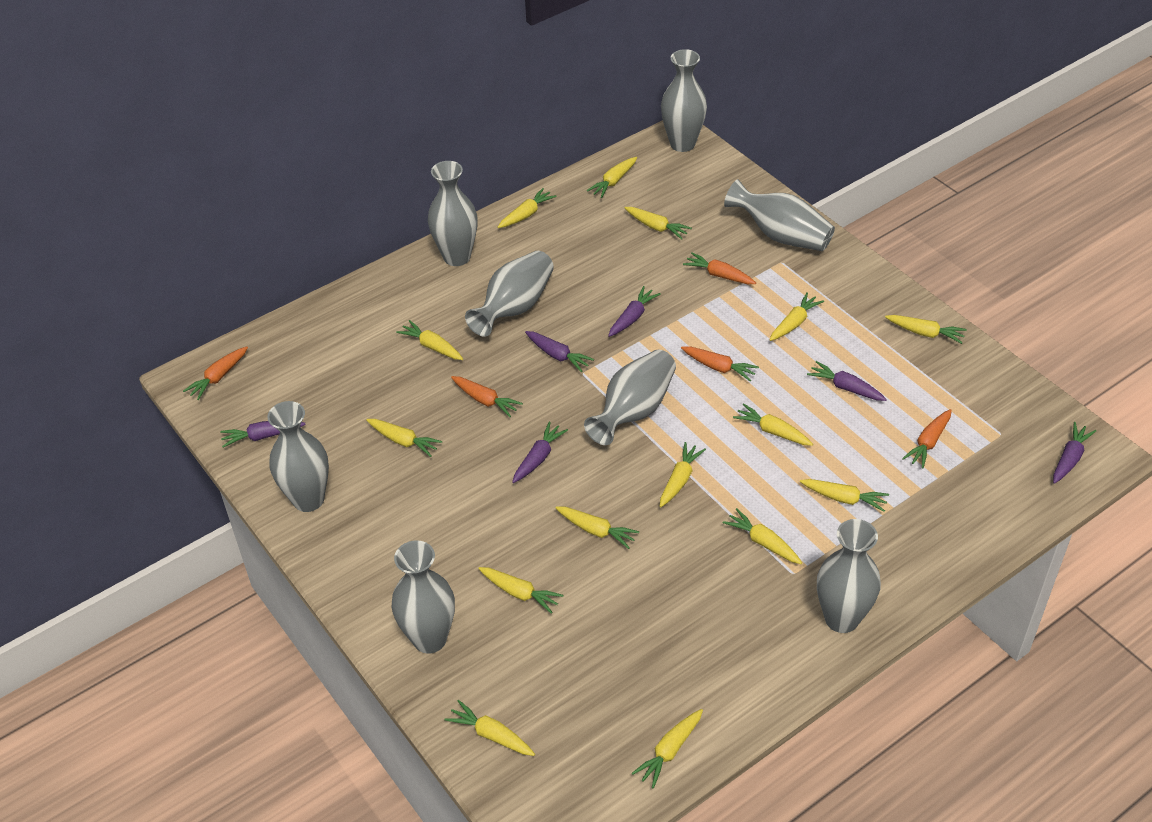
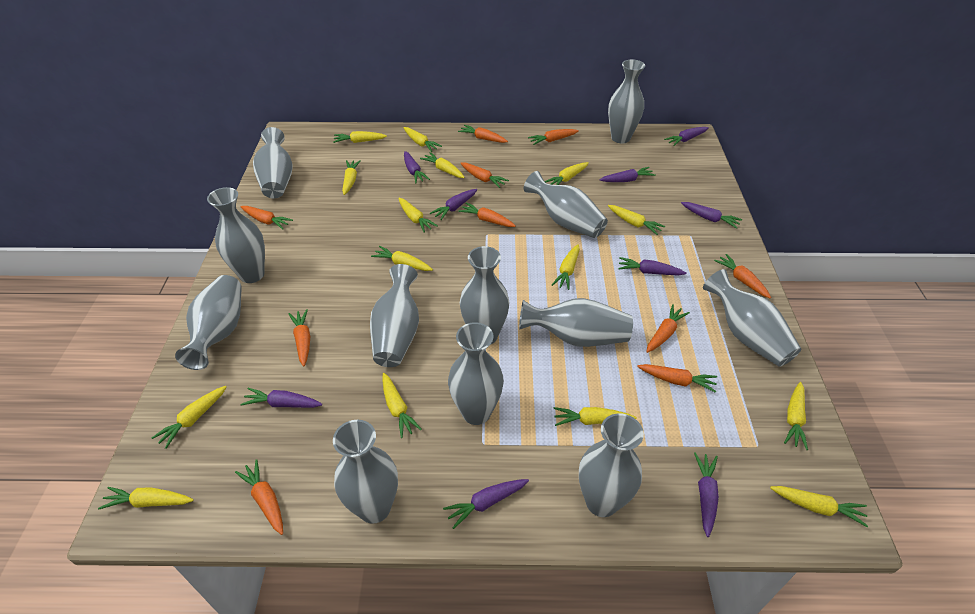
grey vase: 8 -> 12
orange carrot: 5 -> 10
purple carrot: 6 -> 9

